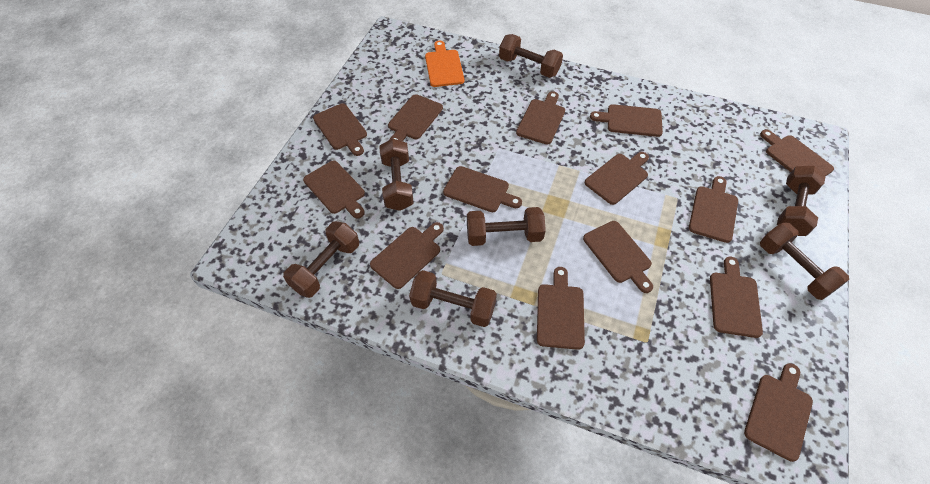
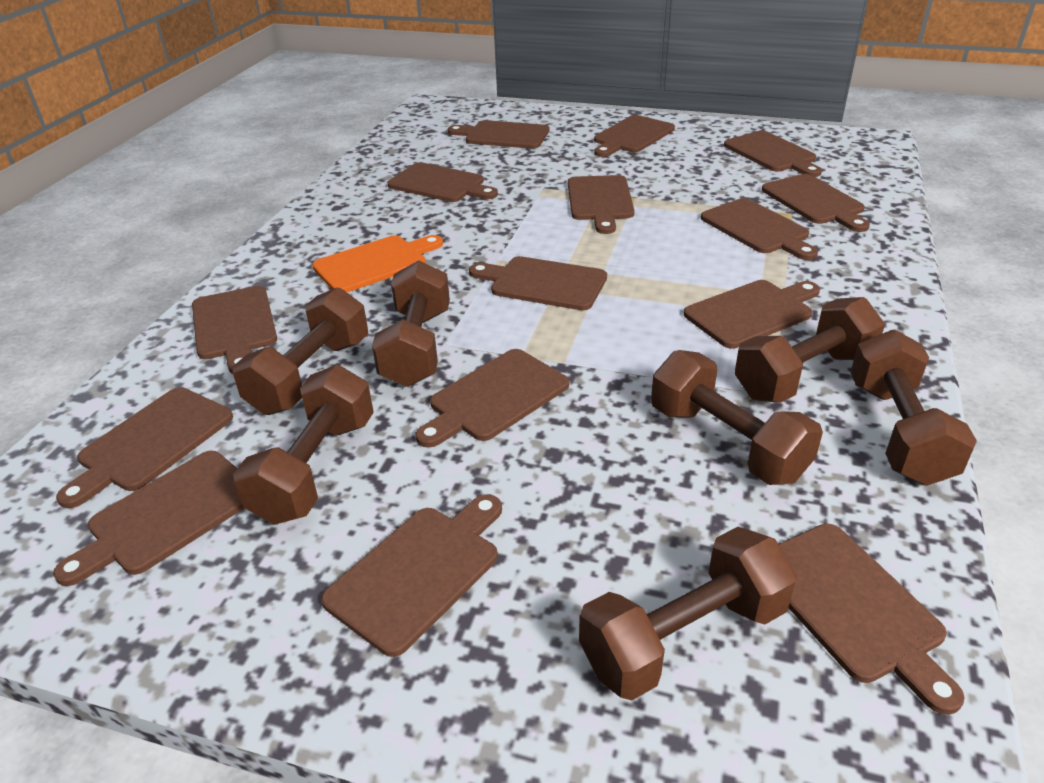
brown cutting board: 14 -> 15

